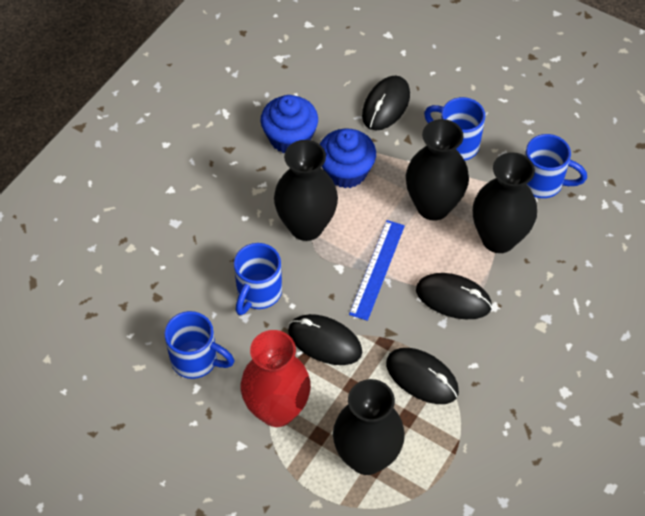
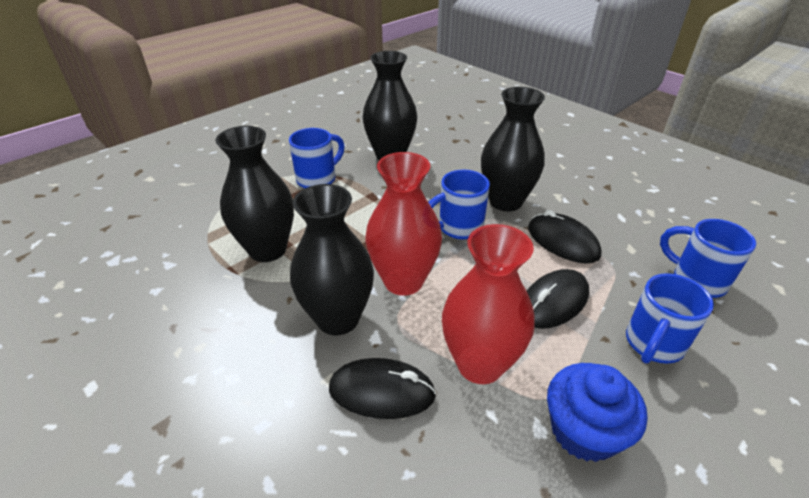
black mouse: 4 -> 3
blue cupcake: 2 -> 1
blue ruler: 1 -> 0
red vase: 1 -> 2

